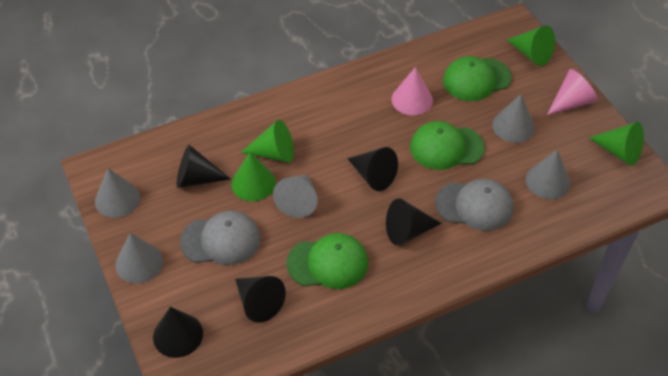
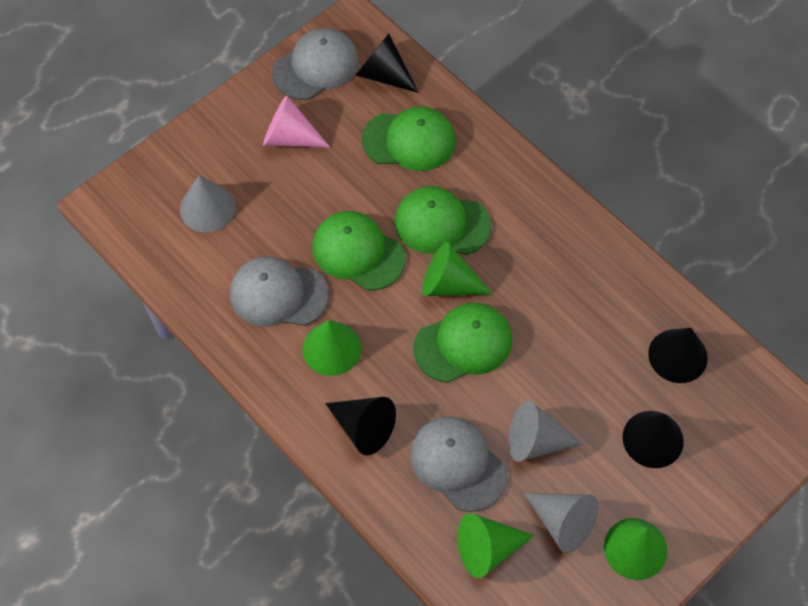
black cone: 5 -> 4
green cap: 3 -> 4
grey cap: 2 -> 3
grey cone: 5 -> 3
pink cone: 2 -> 1

